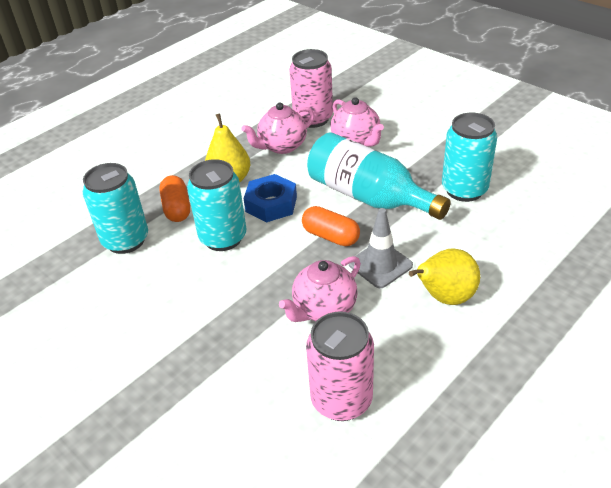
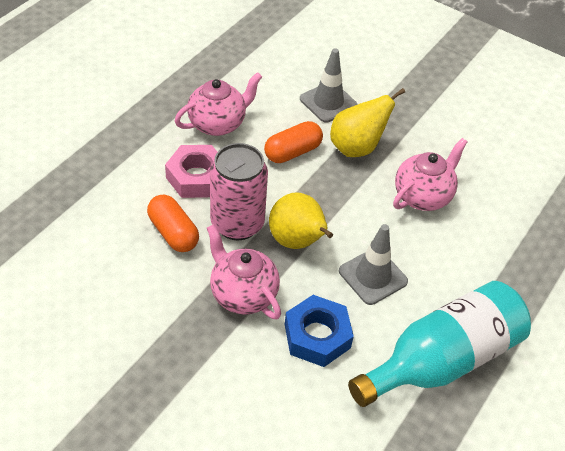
grey traffic cone: 1 -> 2
pink can: 2 -> 1
pink nut: 0 -> 1
turquoise can: 3 -> 0

